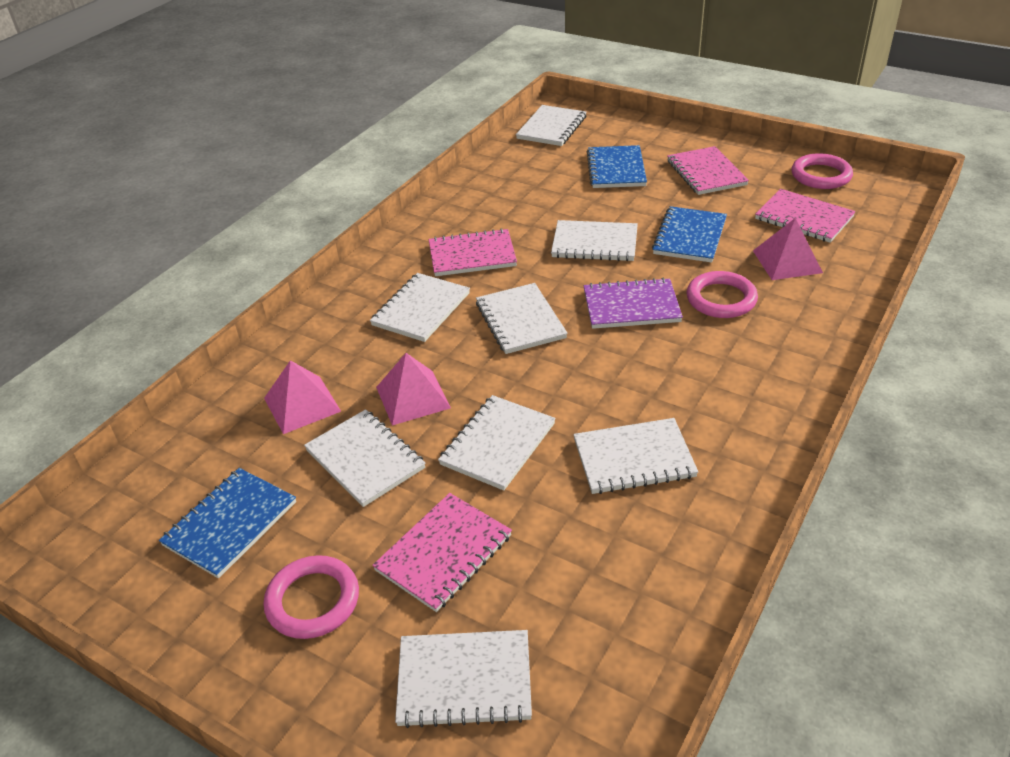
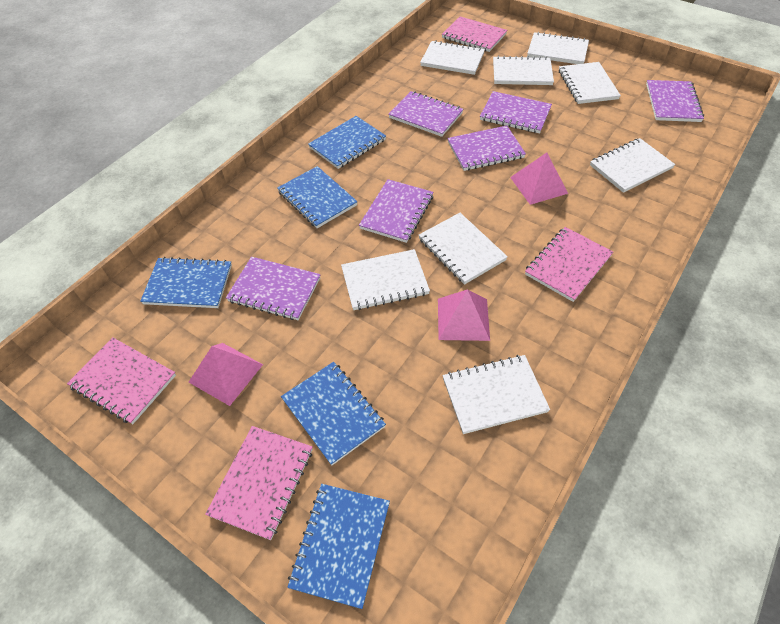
blue notebook: 3 -> 5
pink ring: 3 -> 0
purple notebook: 1 -> 6

